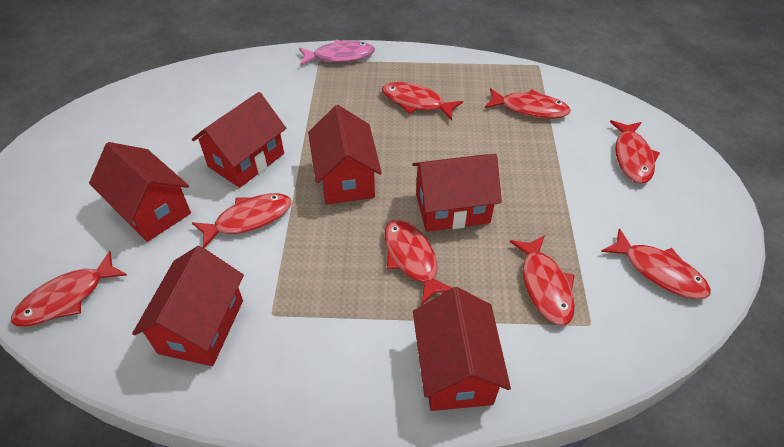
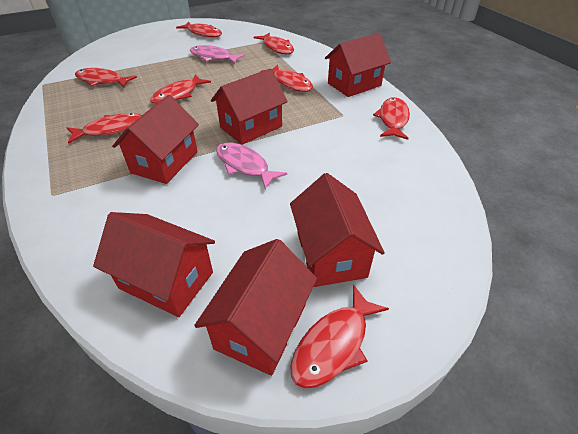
pink fish: 1 -> 2

